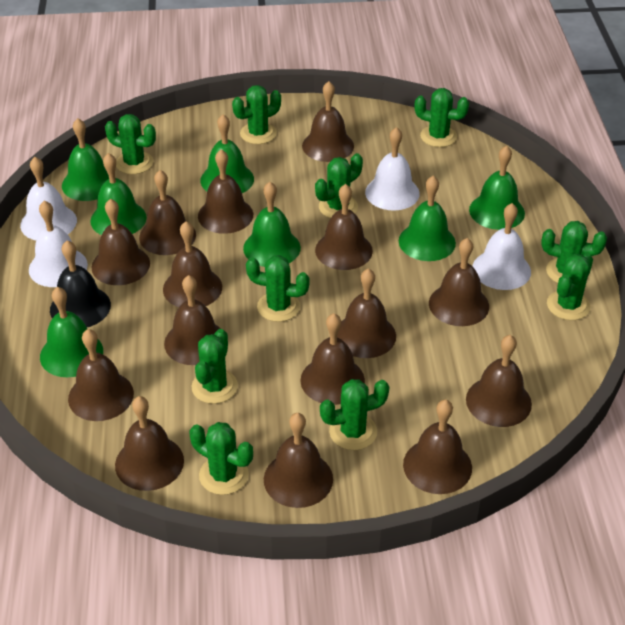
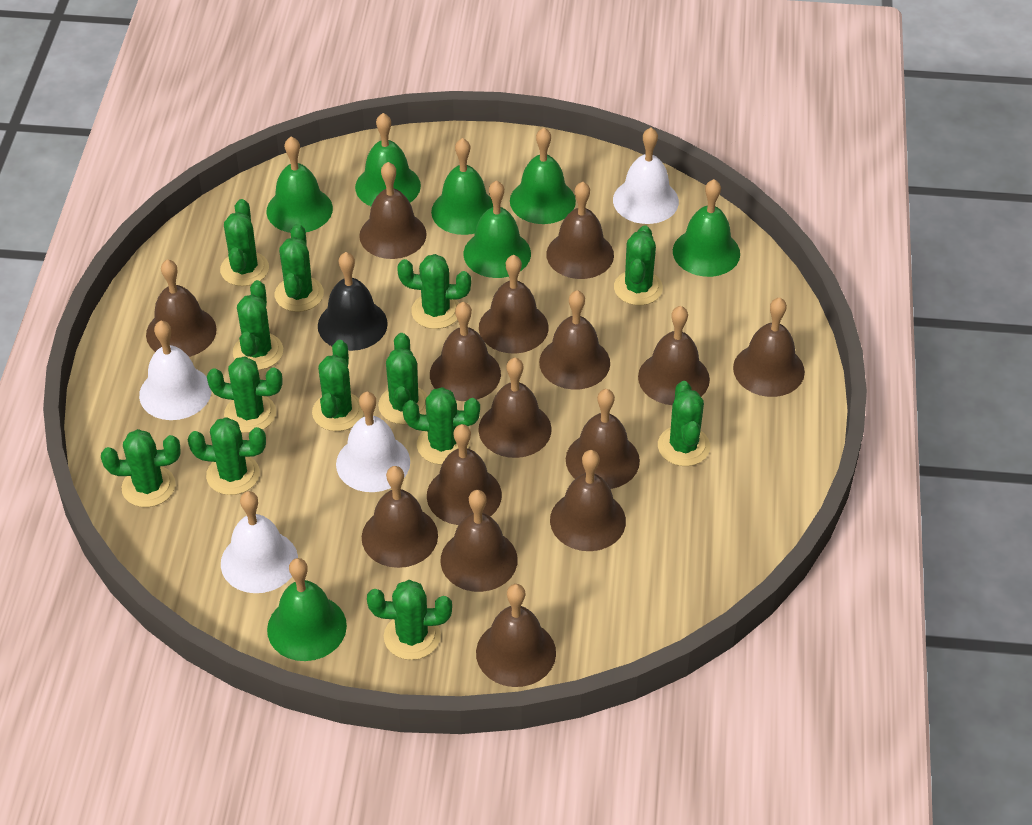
green cactus: 10 -> 13

